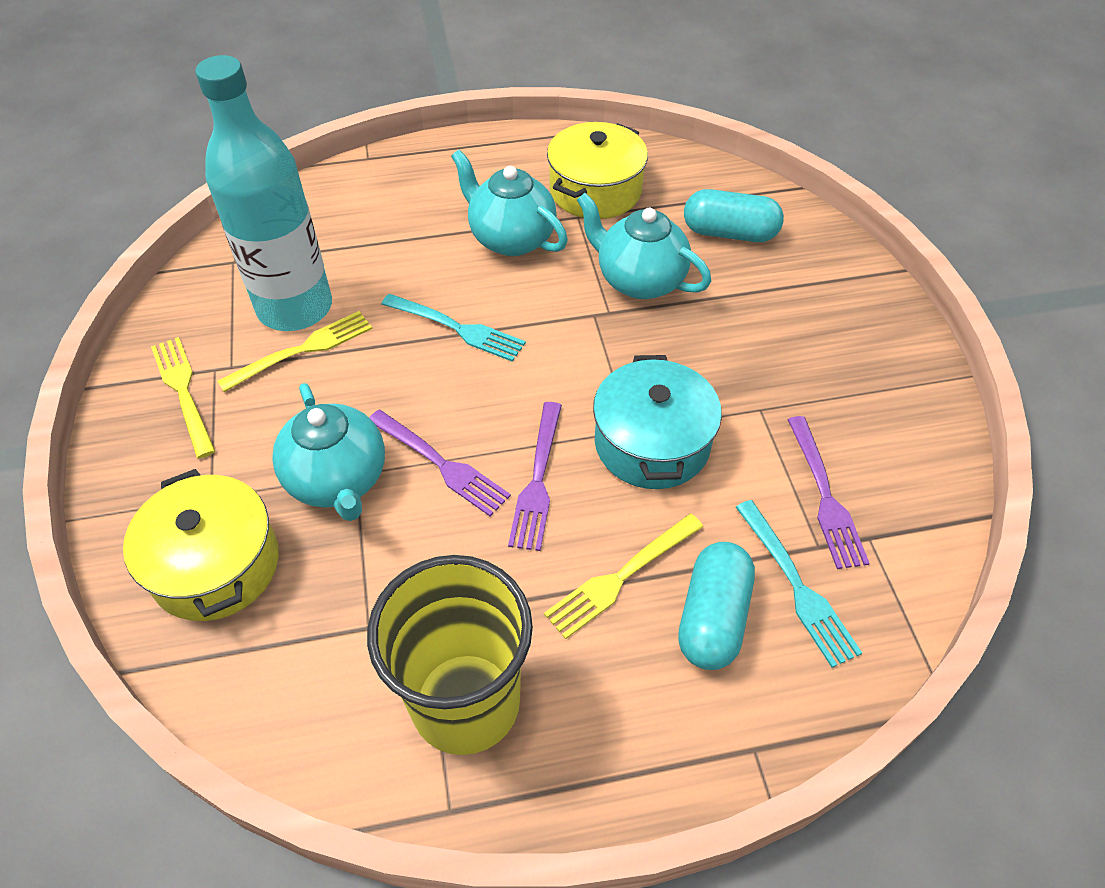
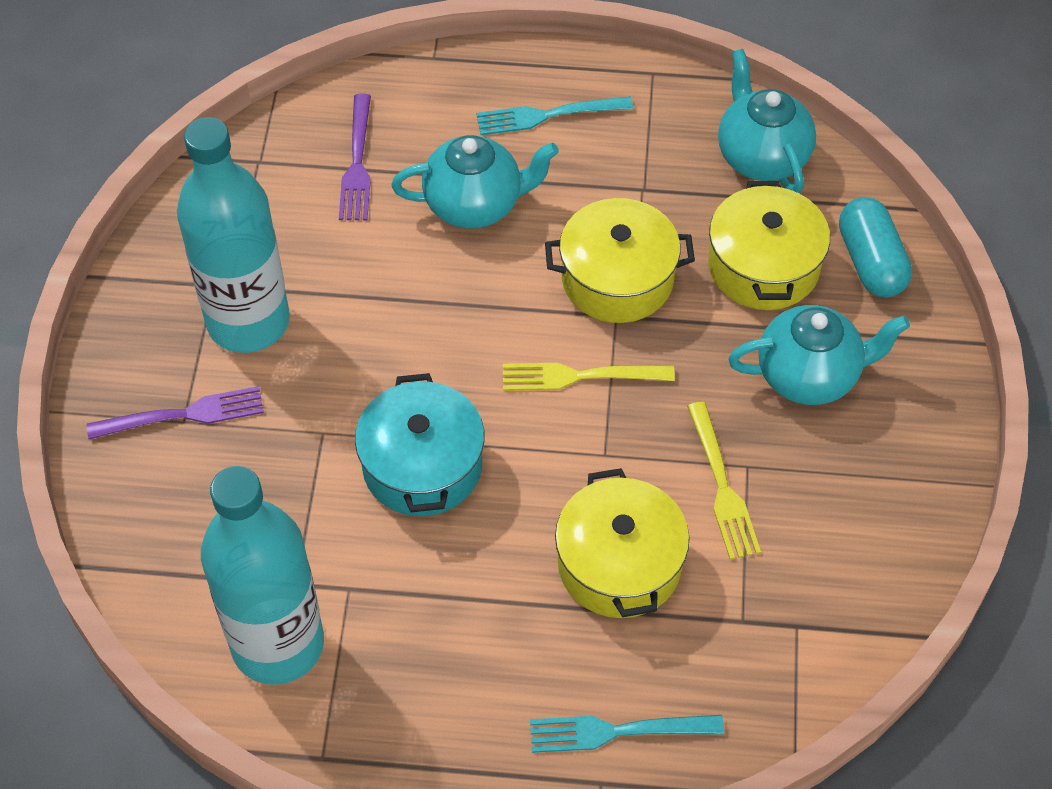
purple fork: 3 -> 2
turquoise bottle: 1 -> 2
turquoise capsule: 2 -> 1
yellow cup: 1 -> 0
yellow fork: 3 -> 2
yellow pot: 2 -> 3

